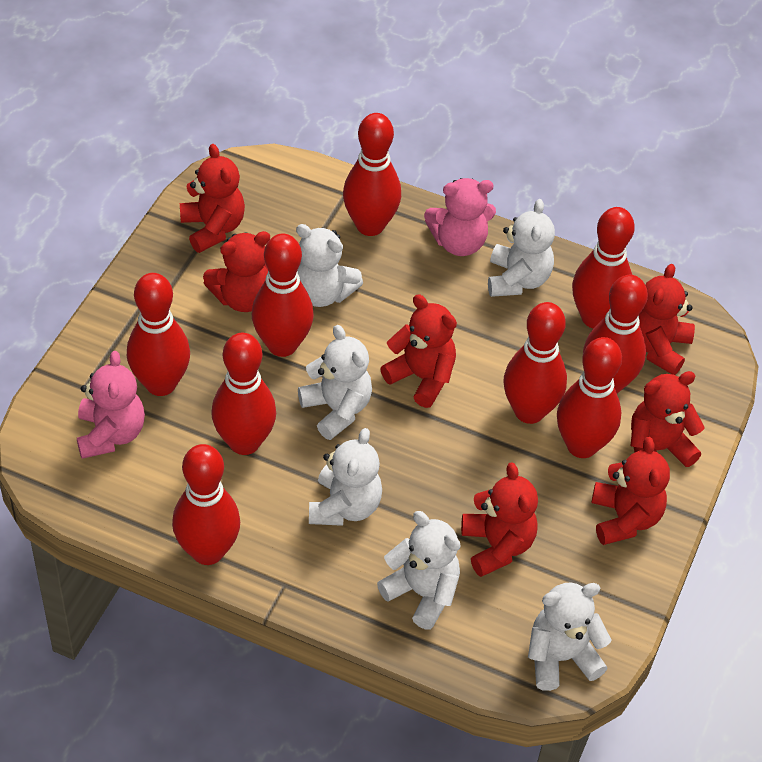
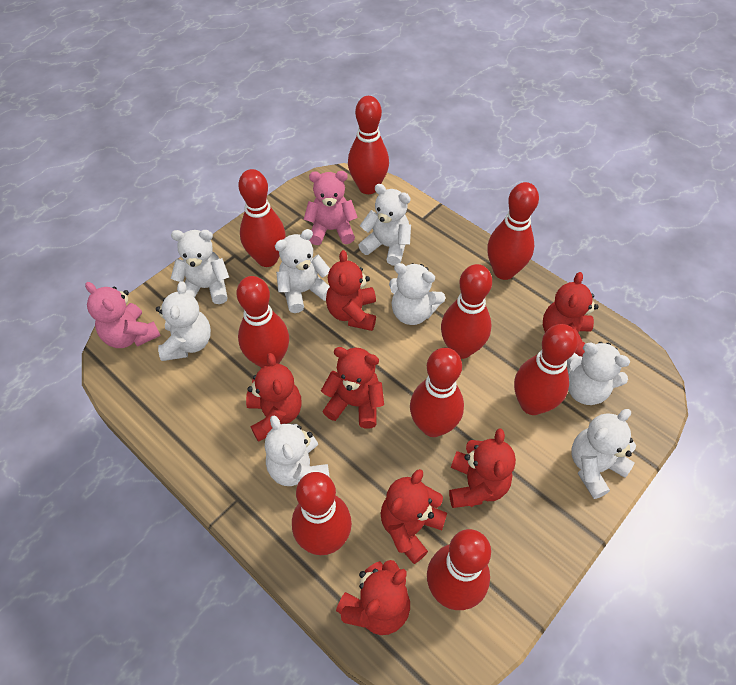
white teddy bear: 6 -> 8

